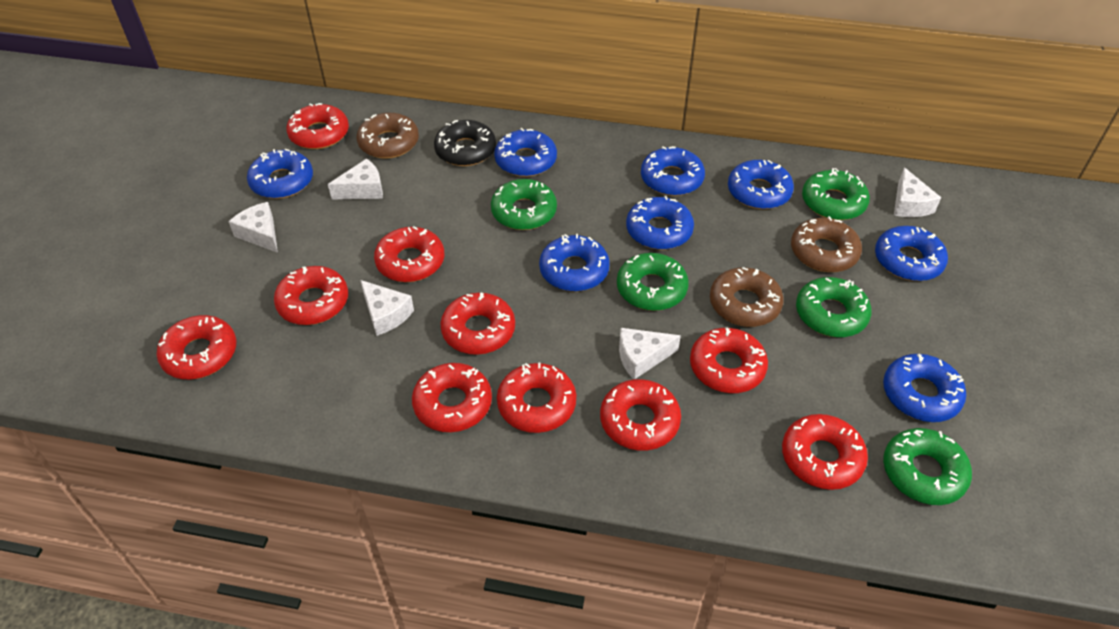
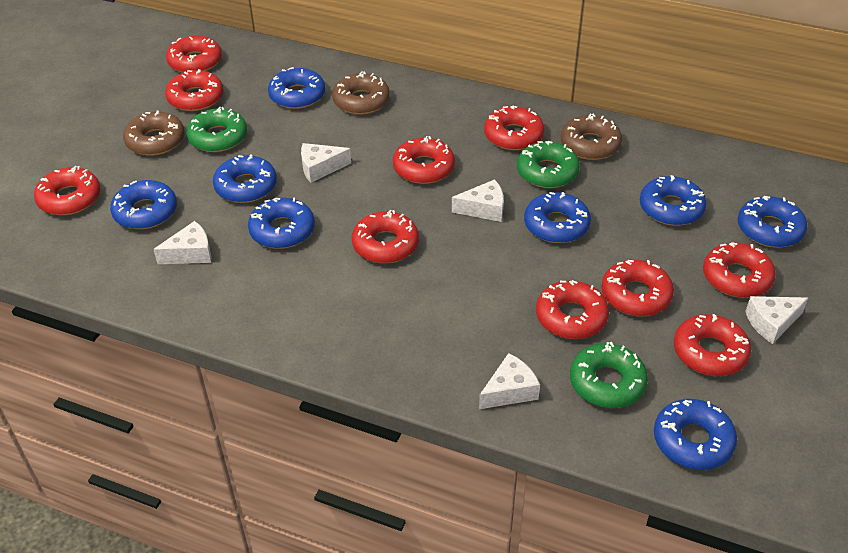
black donut: 1 -> 0
green donut: 5 -> 3

